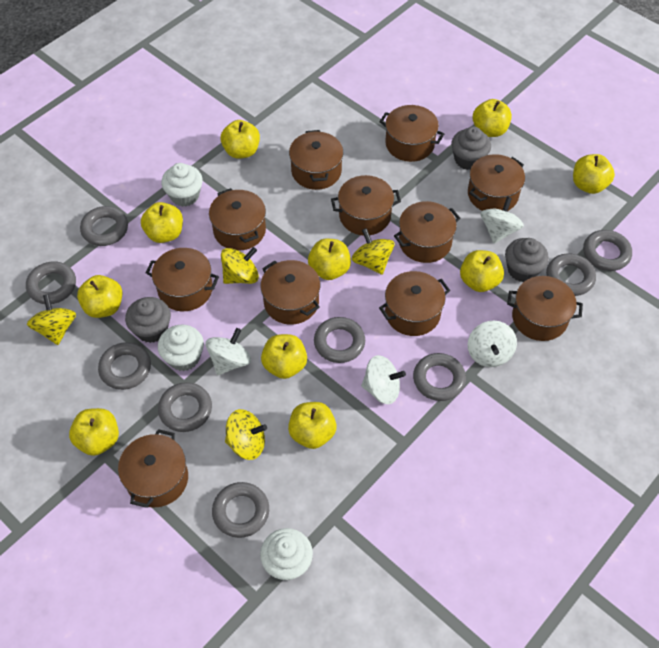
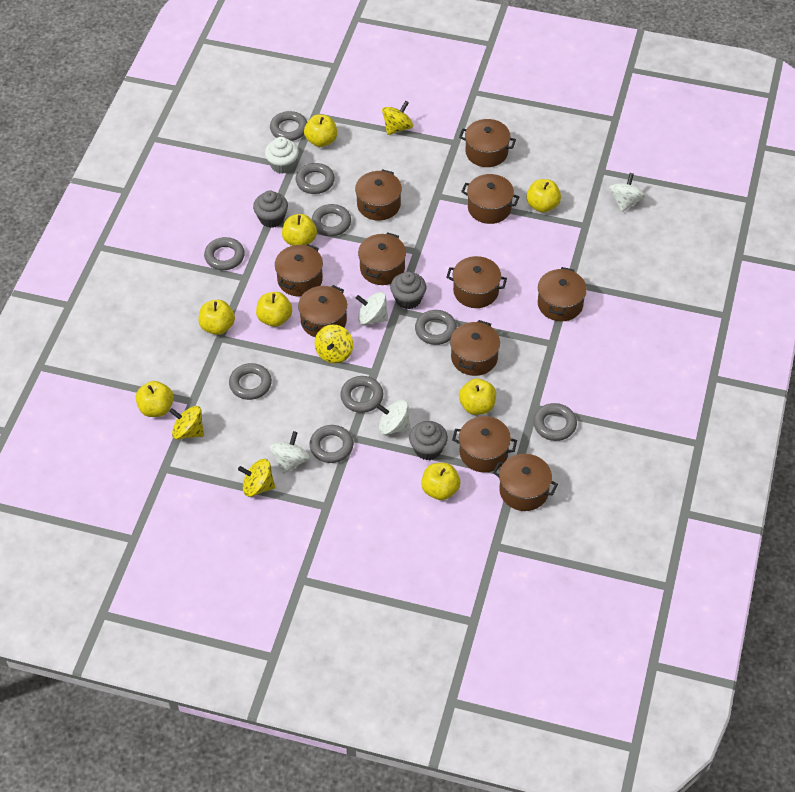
white cupcake: 3 -> 1
yellow apple: 10 -> 8

